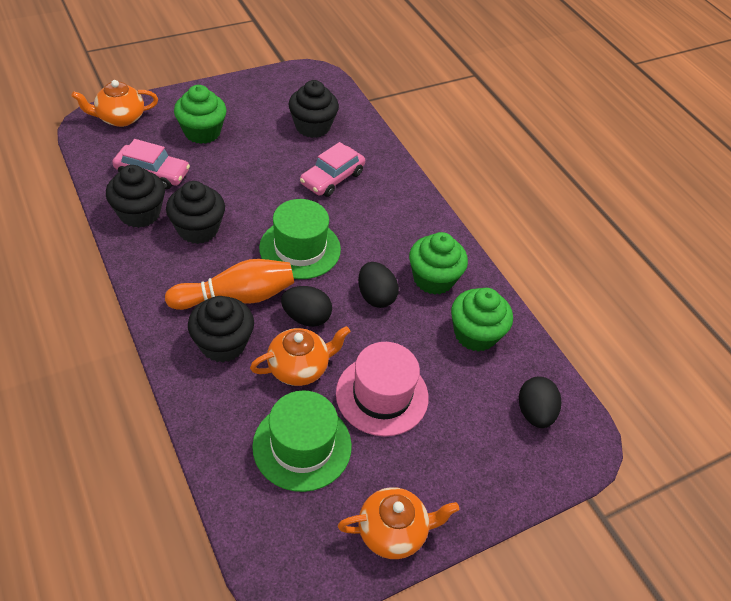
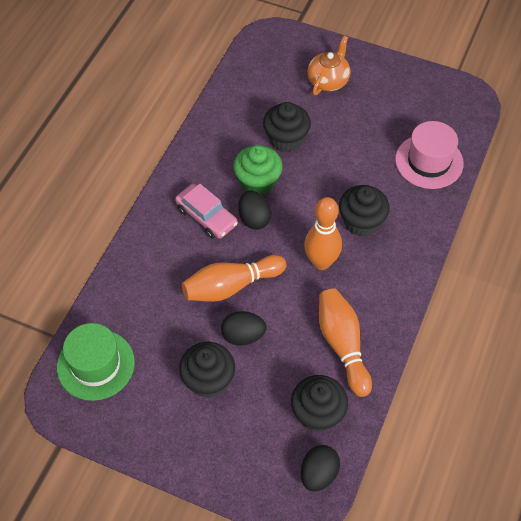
green cupcake: 3 -> 1
green hat: 2 -> 1
orange bowling pin: 1 -> 3
orange teapot: 3 -> 1
pink car: 2 -> 1

